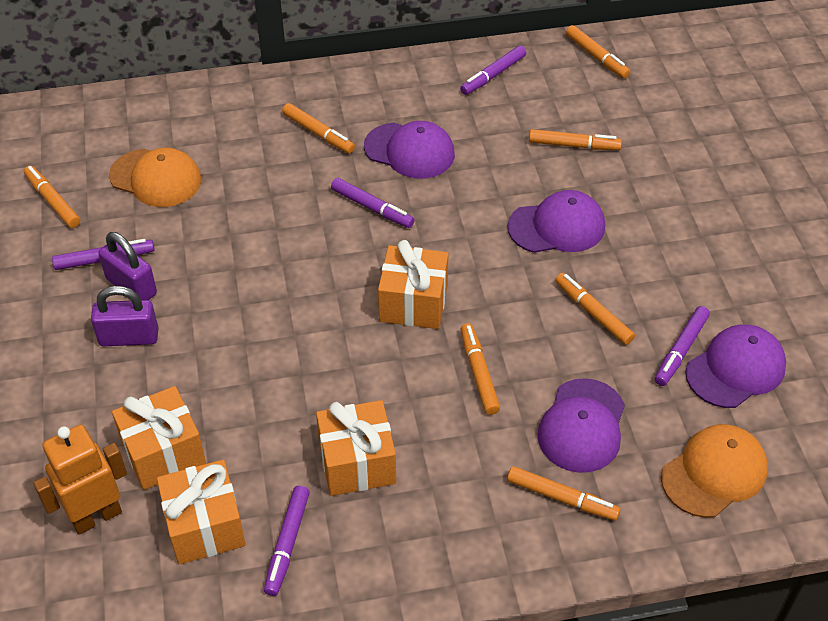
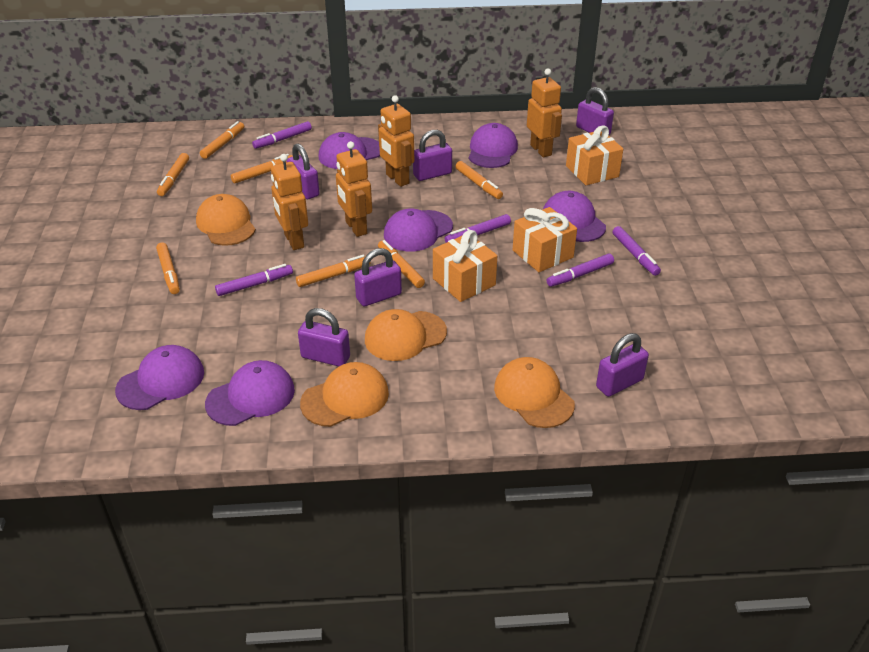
orange cap: 2 -> 4
orange gift: 4 -> 3
orange robot: 1 -> 4
purple cap: 4 -> 6
purple padlock: 2 -> 6

